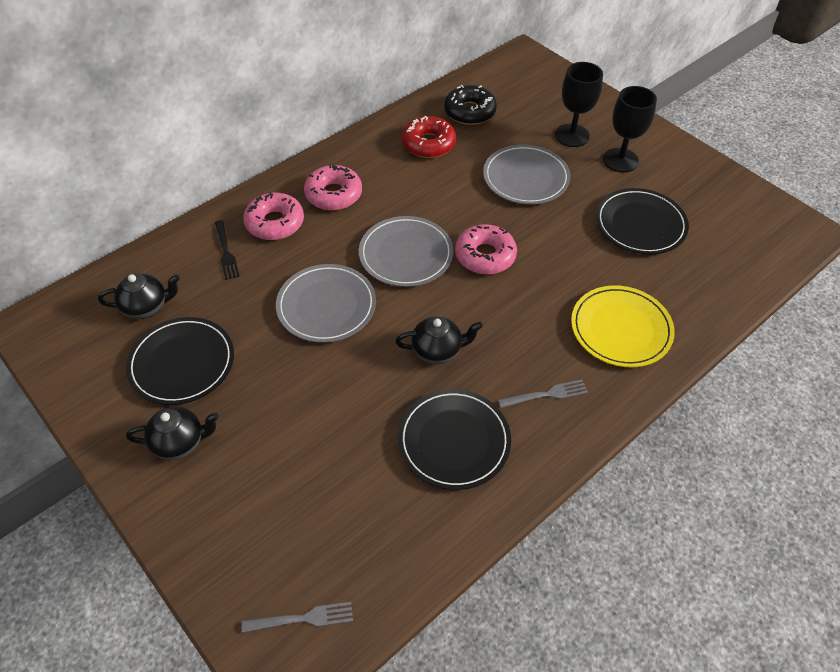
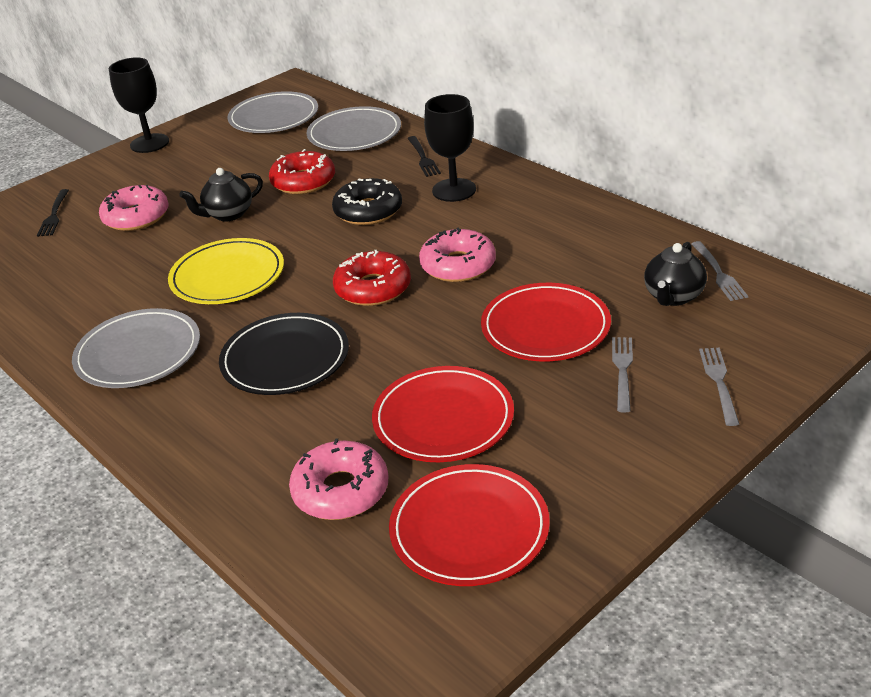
black fork: 1 -> 2
black plate: 3 -> 1
black teapot: 3 -> 2
grey fork: 2 -> 3
red donut: 1 -> 2
red plate: 0 -> 3

